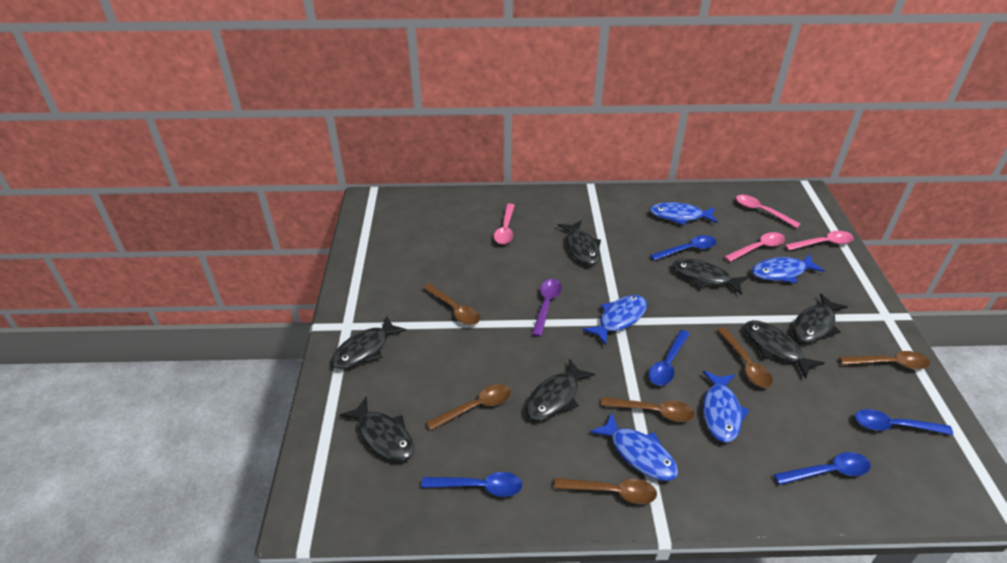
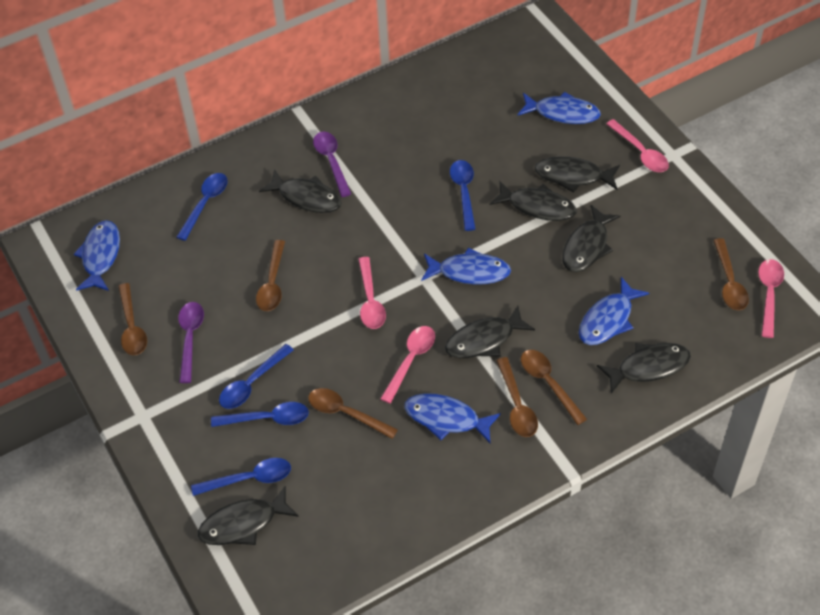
purple spoon: 1 -> 2

